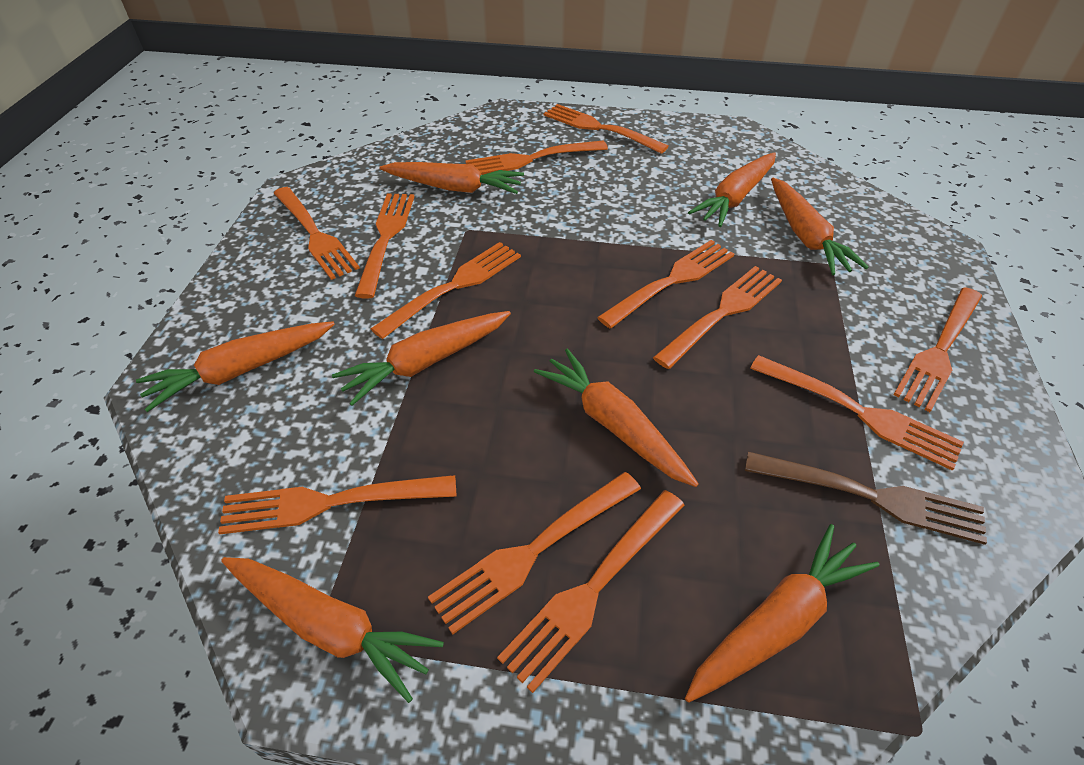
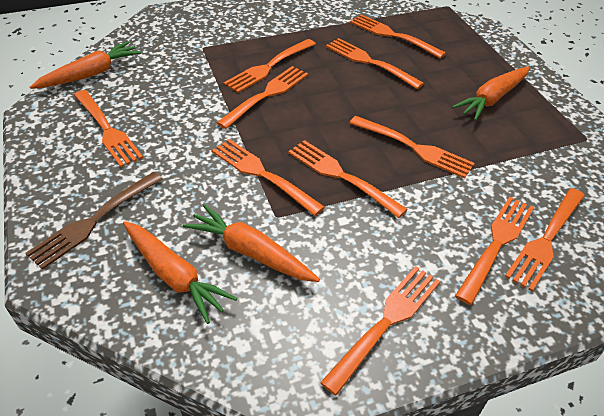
orange carrot: 8 -> 4
orange fork: 12 -> 11

